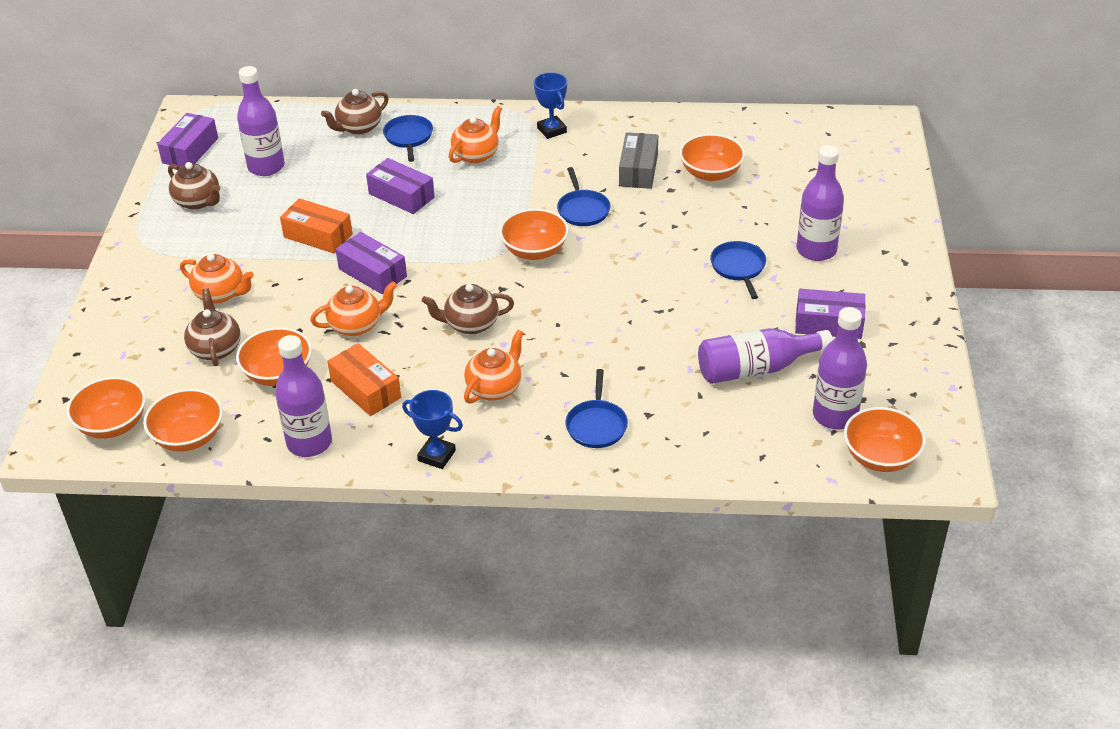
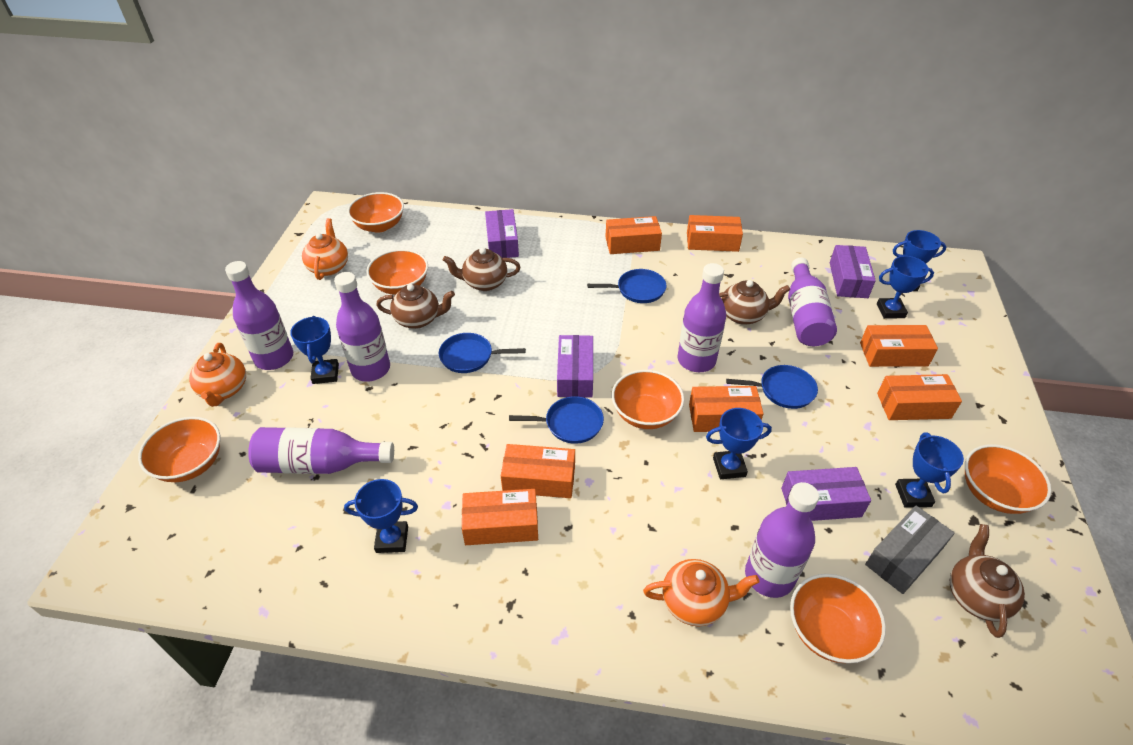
blue trophy: 2 -> 6
orange box: 2 -> 7
orange teapot: 4 -> 3
purple bottle: 5 -> 6

